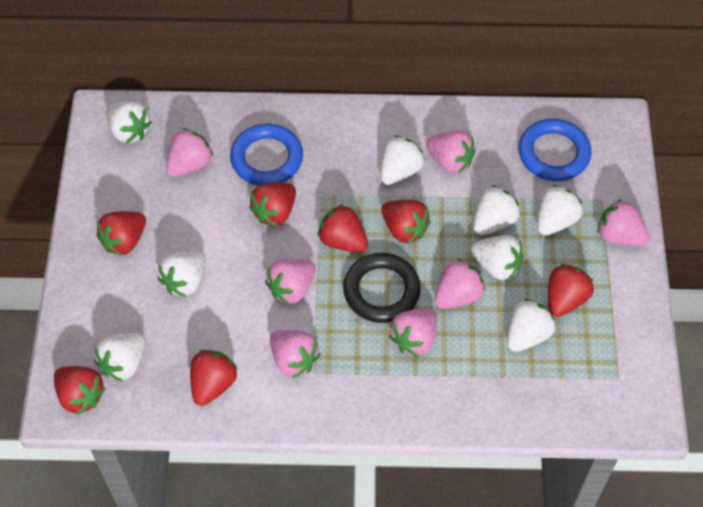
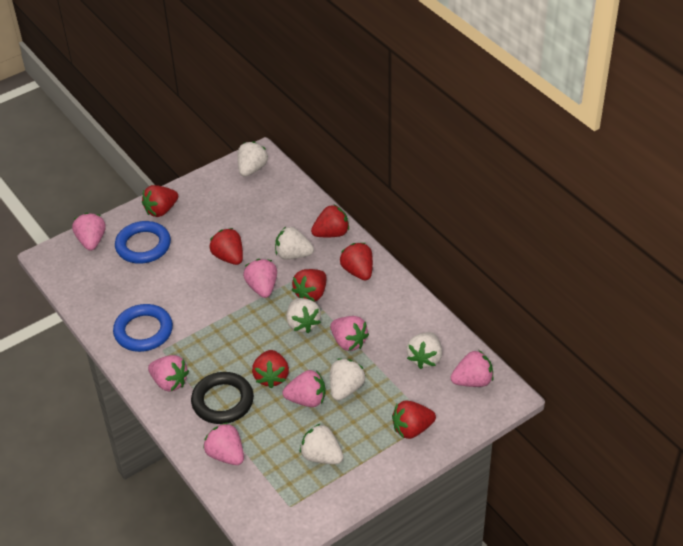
white strawberry: 8 -> 6

